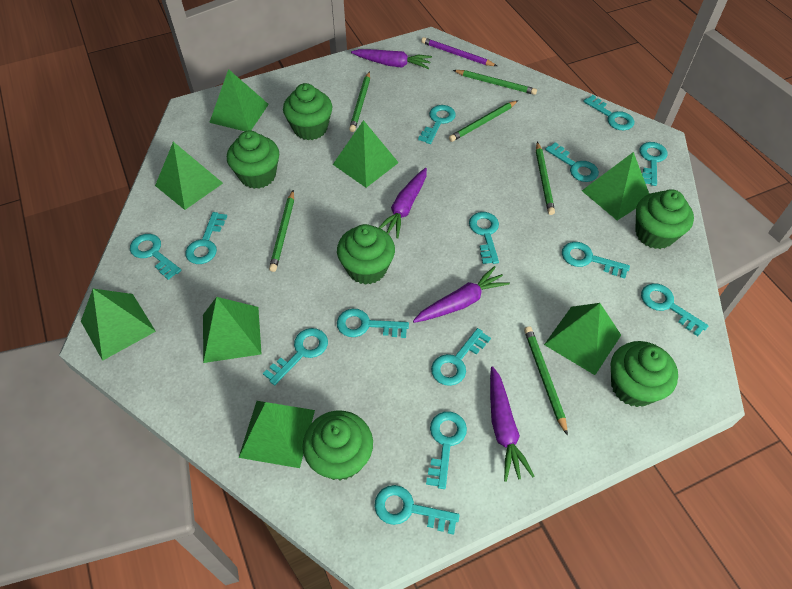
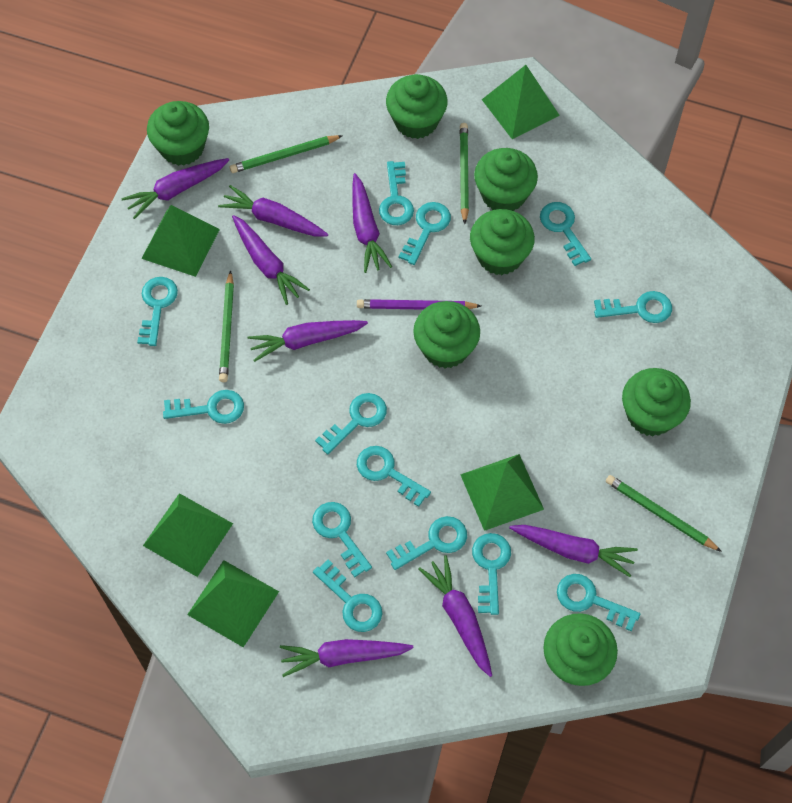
green cupcake: 6 -> 7
green pencil: 6 -> 4
green pyramid: 8 -> 5
purple carrot: 4 -> 8
turquoise key: 14 -> 13

